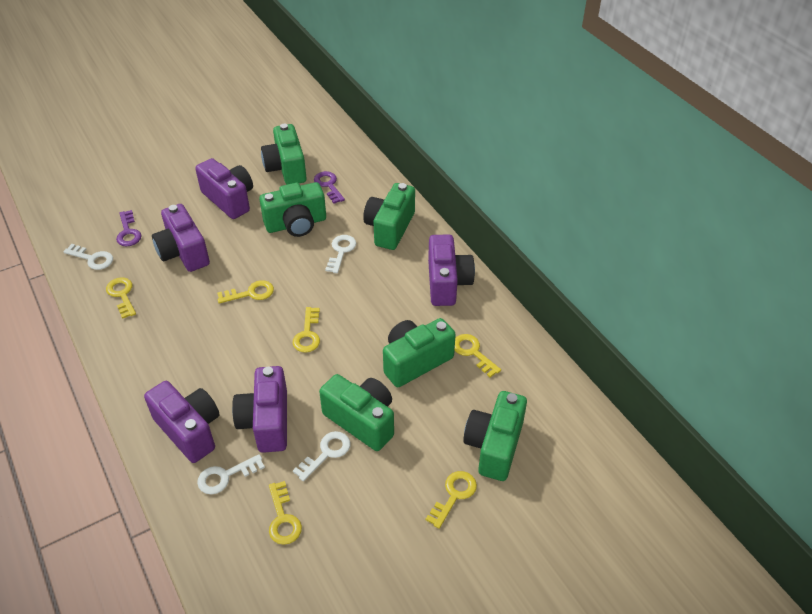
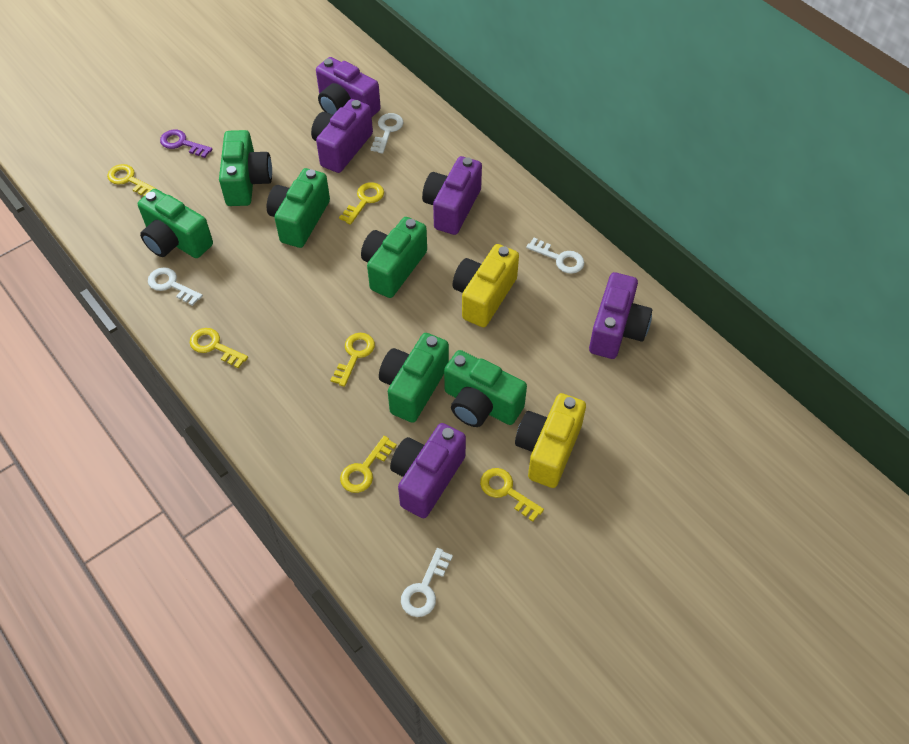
purple key: 2 -> 1
yellow camera: 0 -> 2

